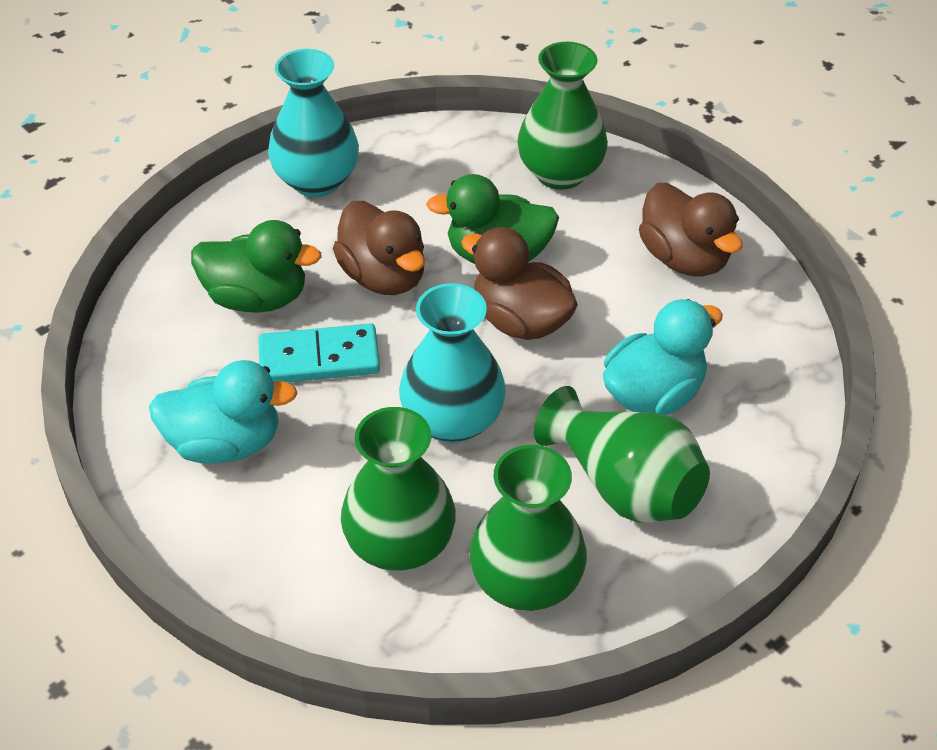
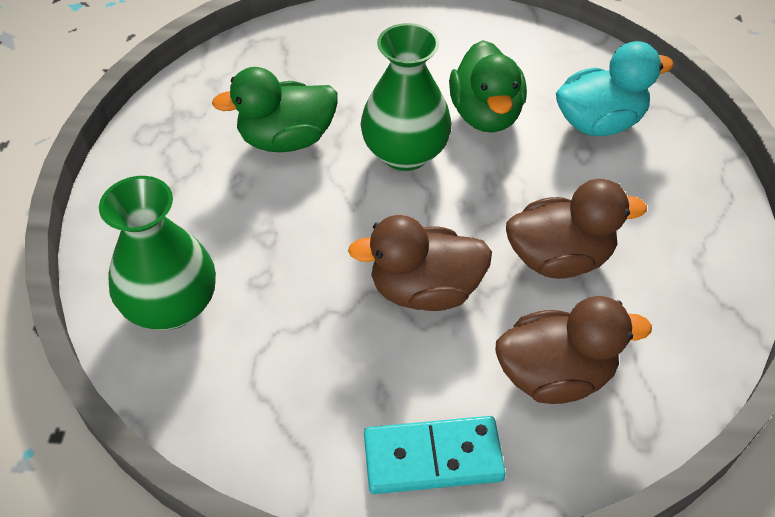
green vase: 4 -> 2
turquoise duck: 2 -> 1
turquoise vase: 2 -> 0

